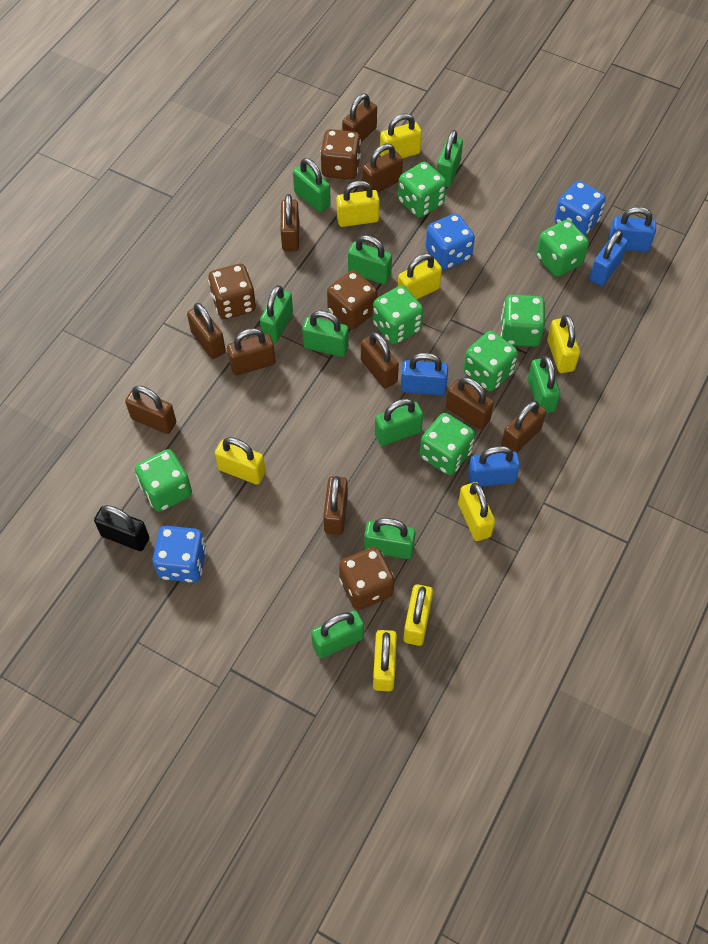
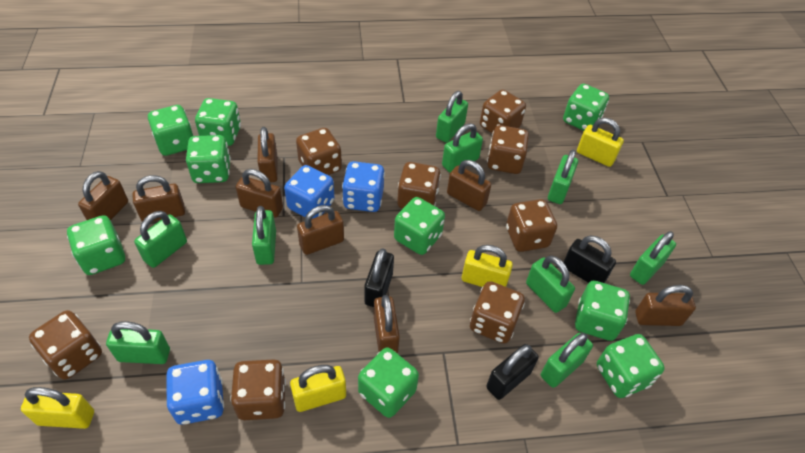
black padlock: 1 -> 3
blue padlock: 4 -> 0
brown dice: 4 -> 8
brown padlock: 10 -> 8
green dice: 7 -> 9
yellow padlock: 8 -> 4

